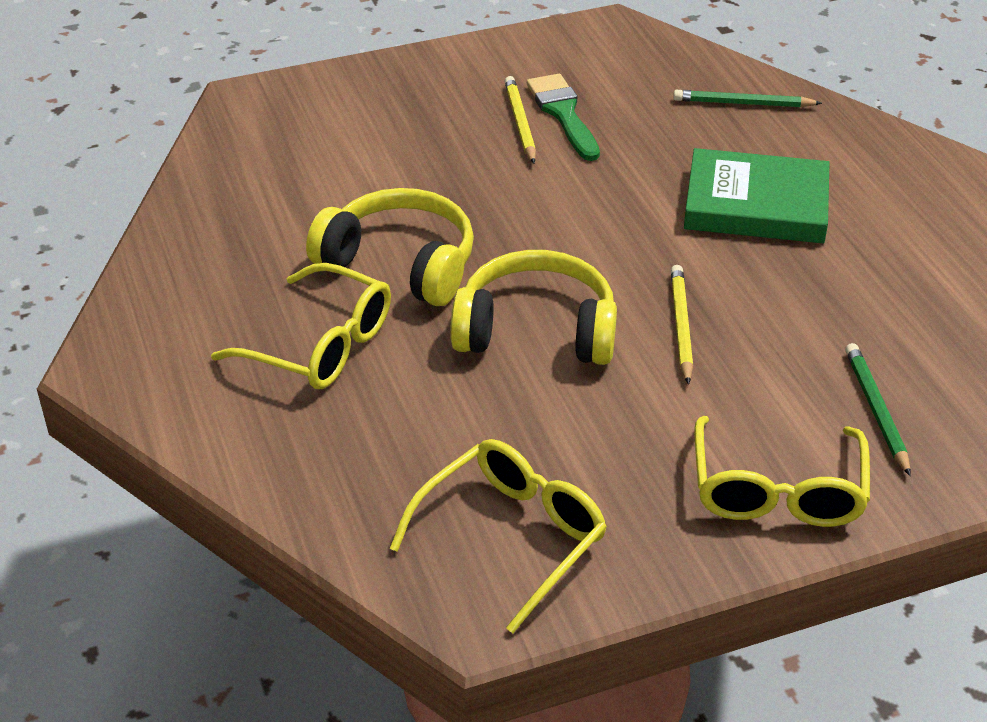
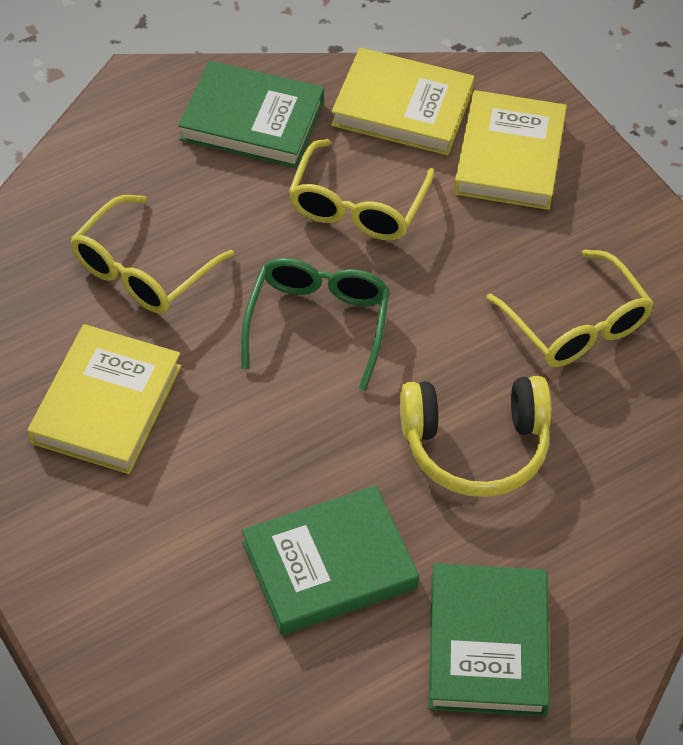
green book: 1 -> 3
green brush: 1 -> 0
green glasses: 0 -> 1
green pencil: 2 -> 0
yellow book: 0 -> 3
yellow headphones: 2 -> 1
yellow pencil: 2 -> 0

